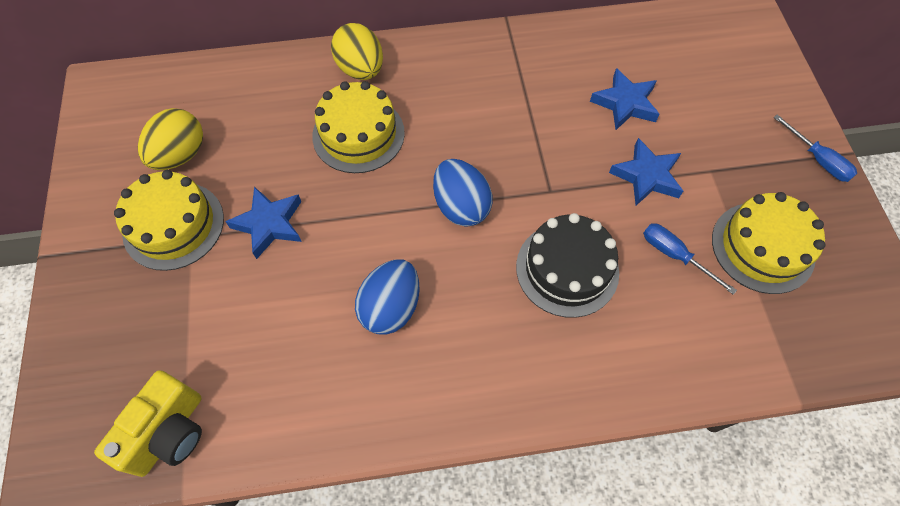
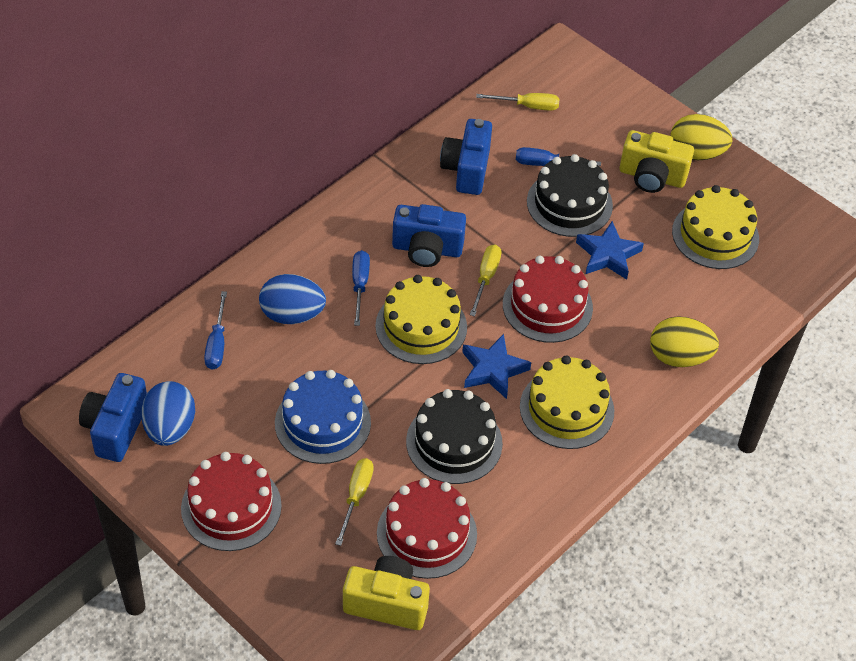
black cake: 1 -> 2
blue cake: 0 -> 1
blue camera: 0 -> 3
blue screwdriver: 2 -> 3
blue star: 3 -> 2
red cake: 0 -> 3
yellow camera: 1 -> 2
yellow screwdriver: 0 -> 3

